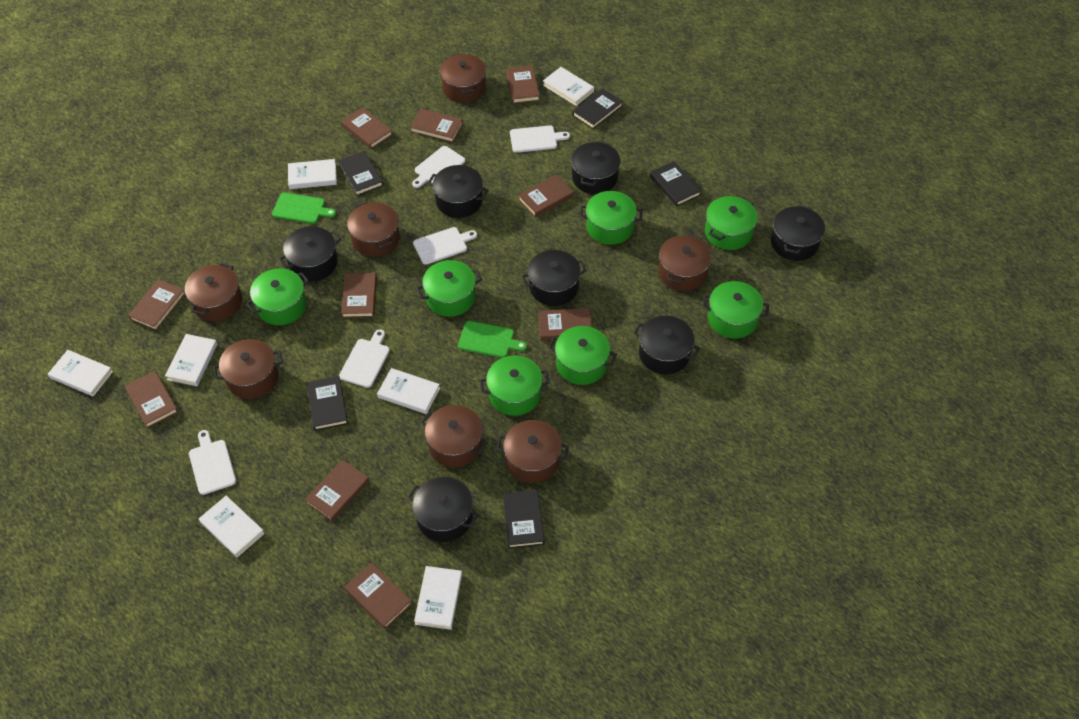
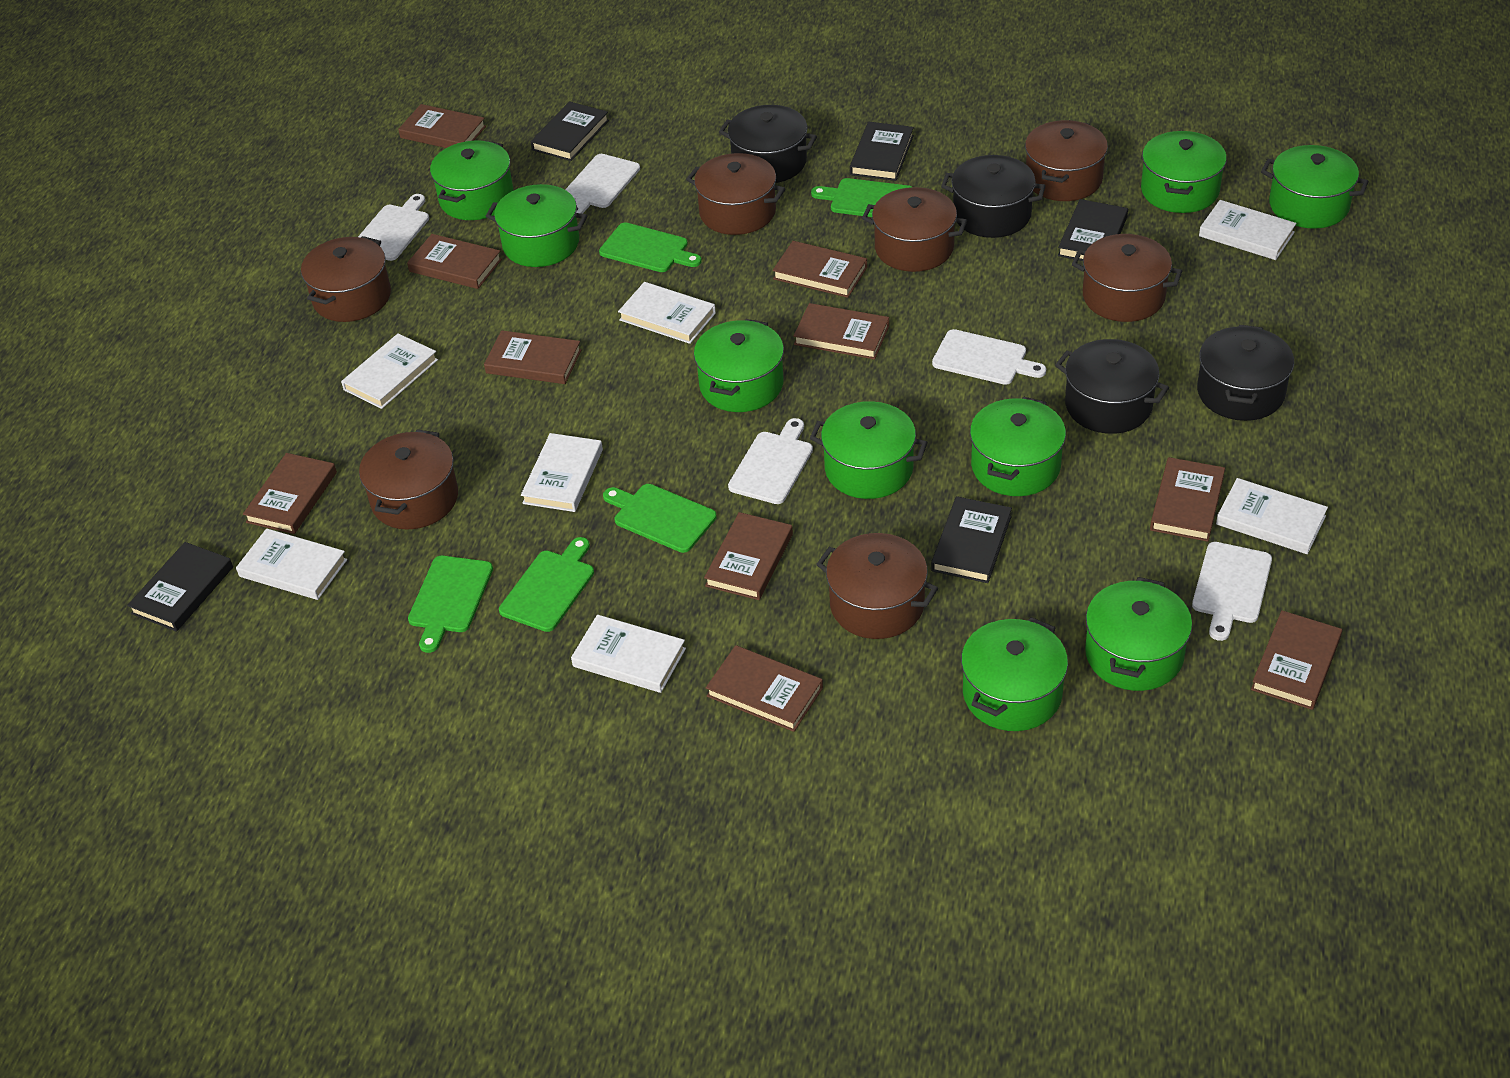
black pot: 7 -> 4
green cutting board: 2 -> 5
green pot: 7 -> 9

